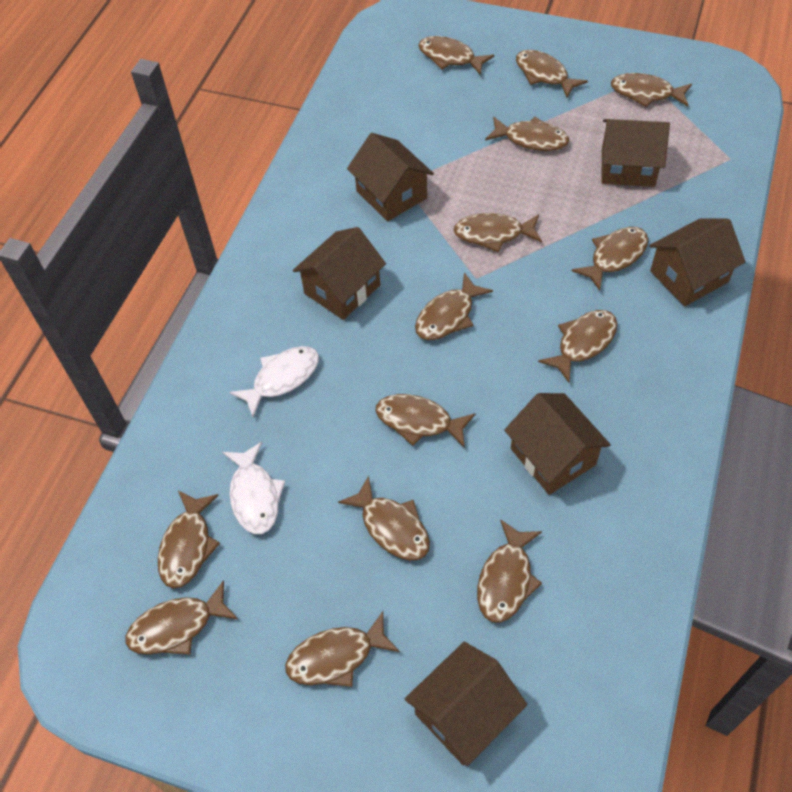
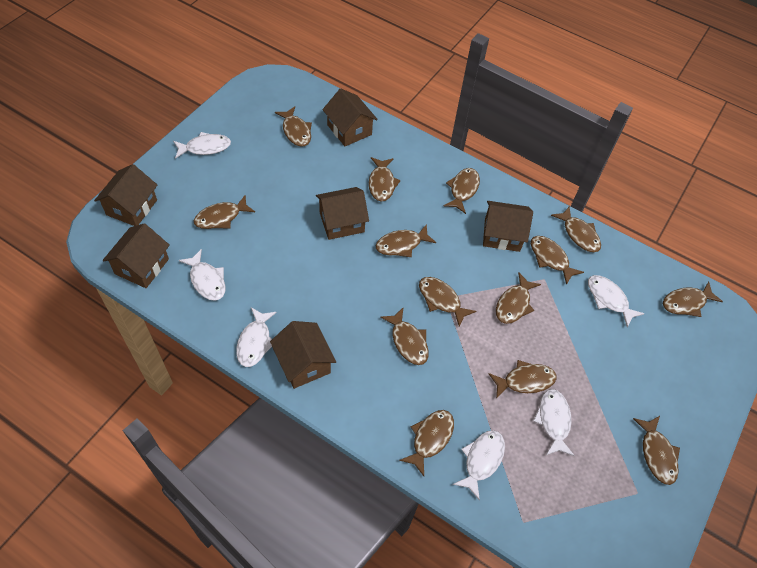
white fish: 2 -> 6

